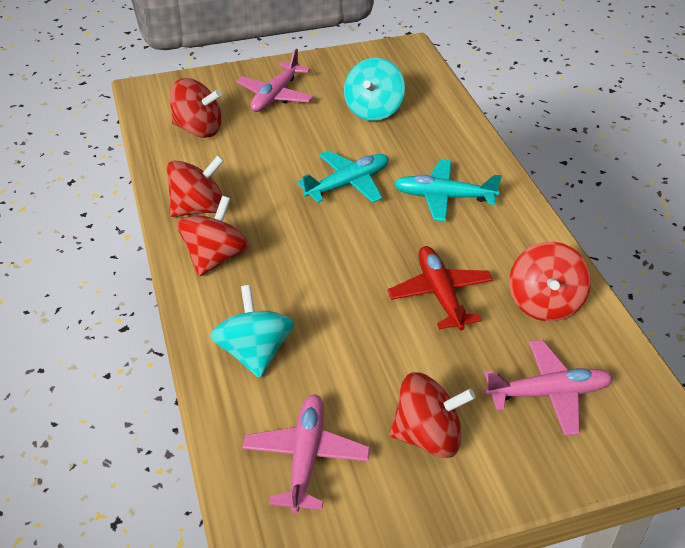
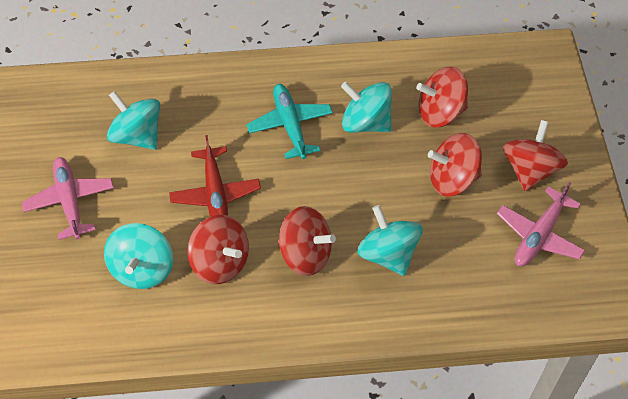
pink plane: 3 -> 2
turquoise plane: 2 -> 1
turquoise spinning top: 2 -> 4

